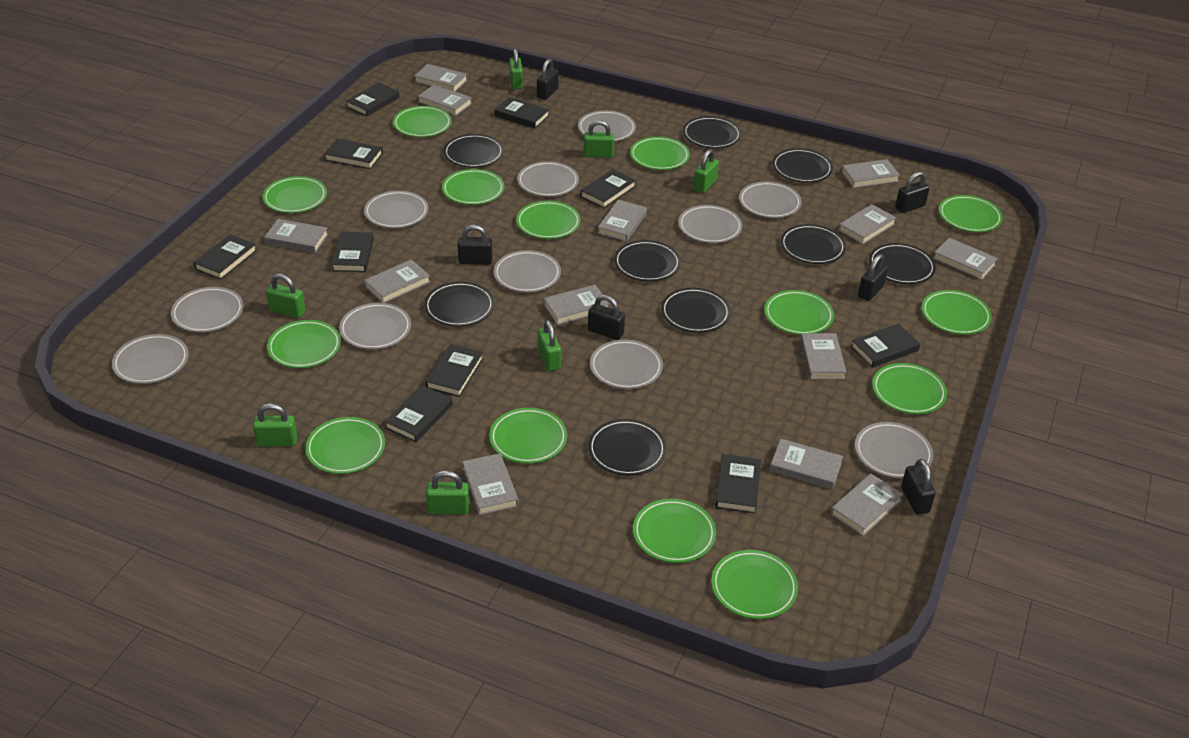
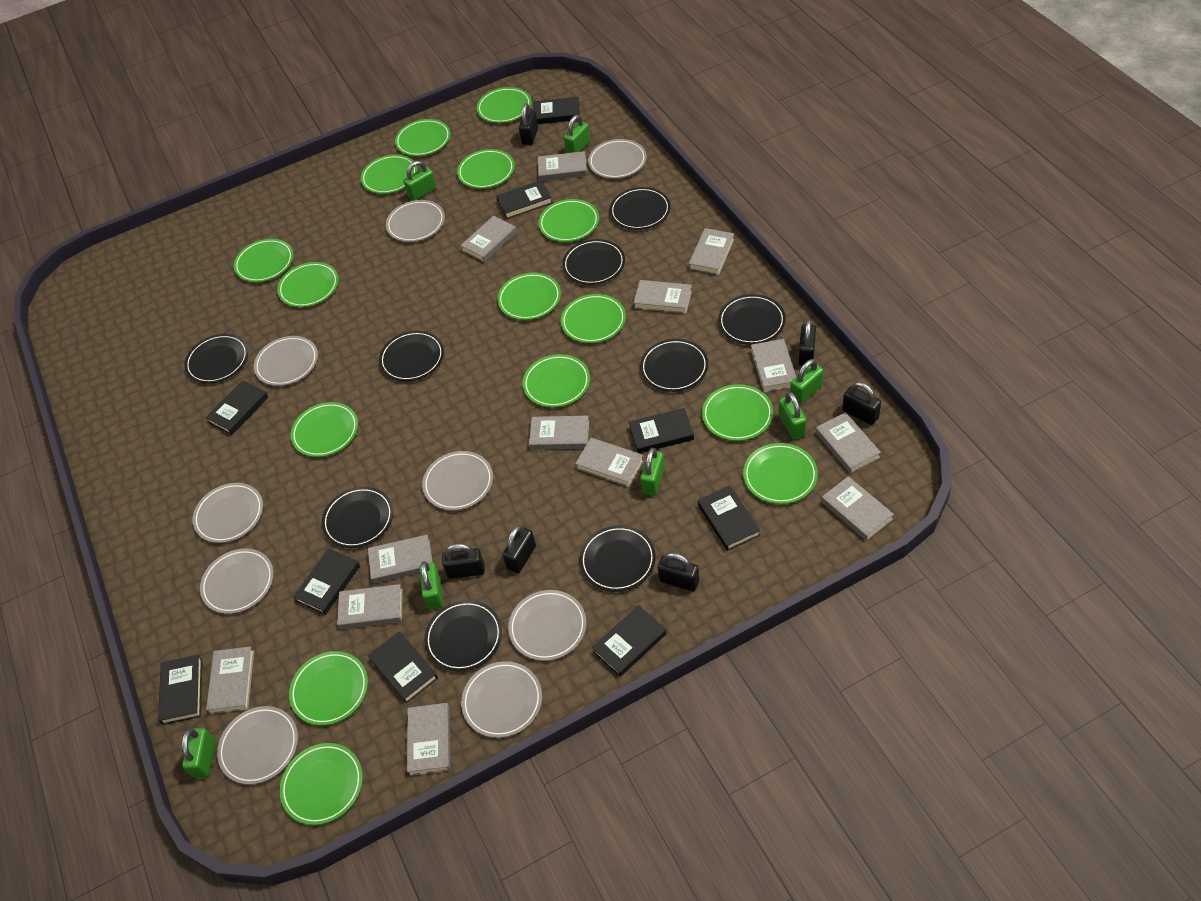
black book: 10 -> 9
green plate: 14 -> 15
grey plate: 11 -> 9

